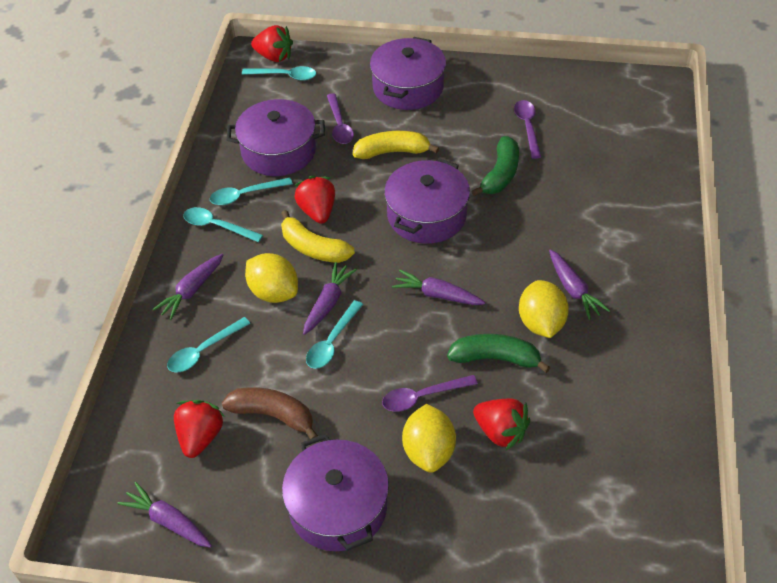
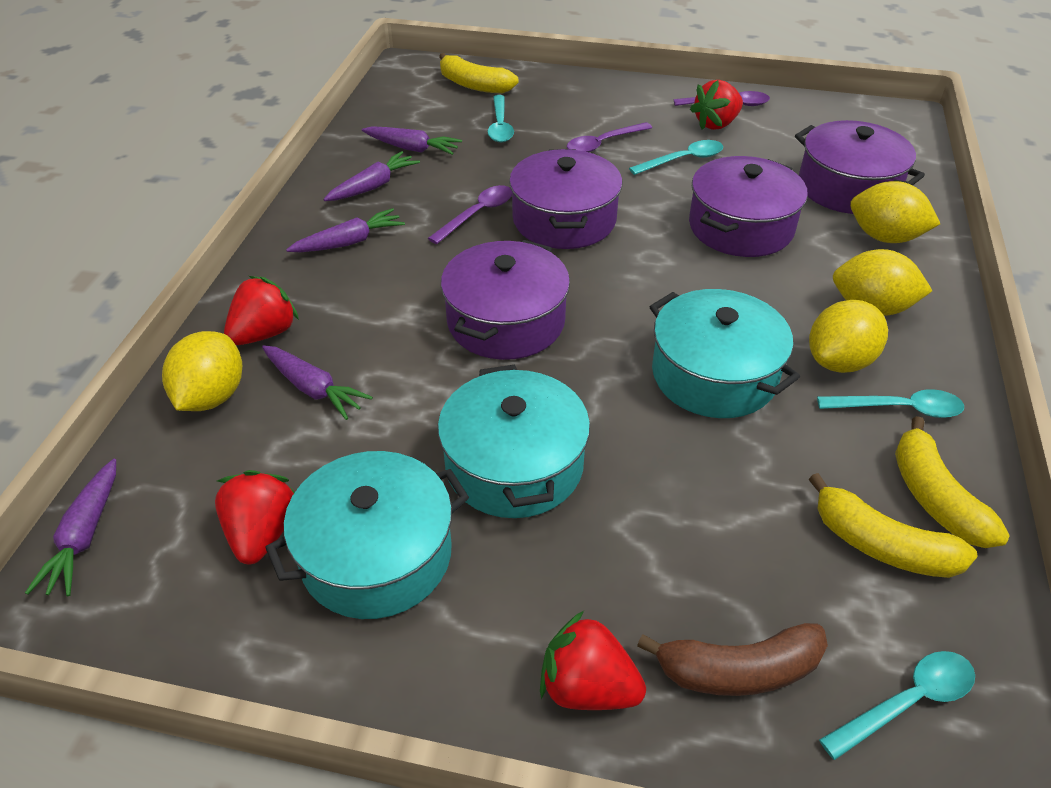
green banana: 2 -> 0
turquoise pot: 0 -> 3
turquoise spoon: 5 -> 4
yellow banana: 2 -> 3
yellow lemon: 3 -> 4

